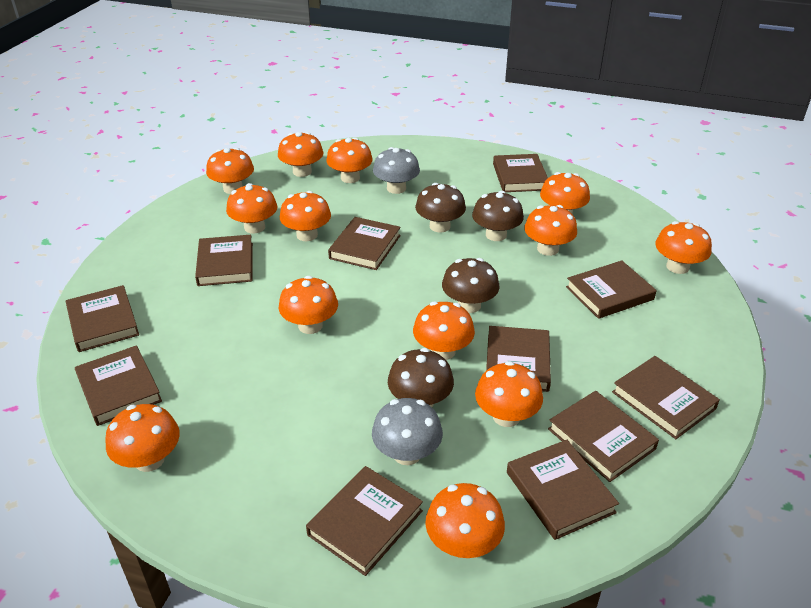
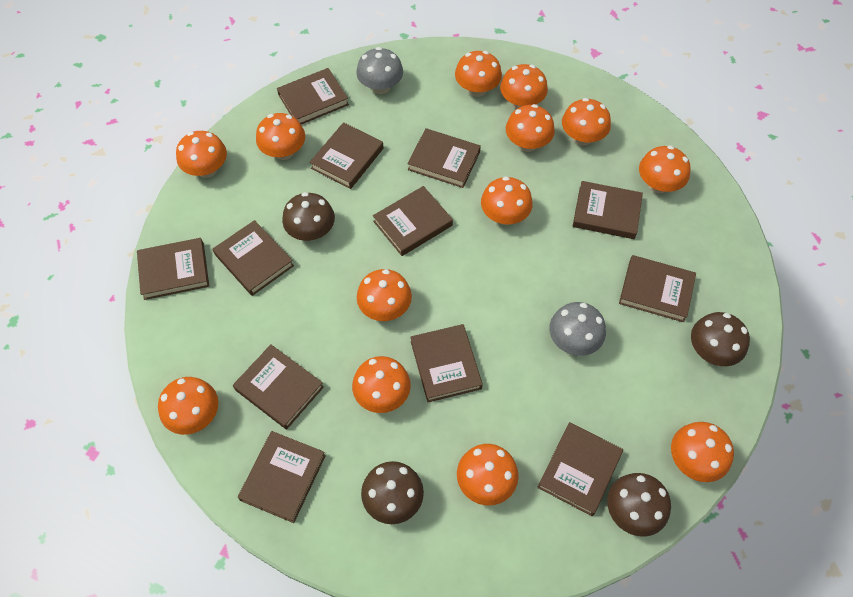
brown book: 11 -> 12

